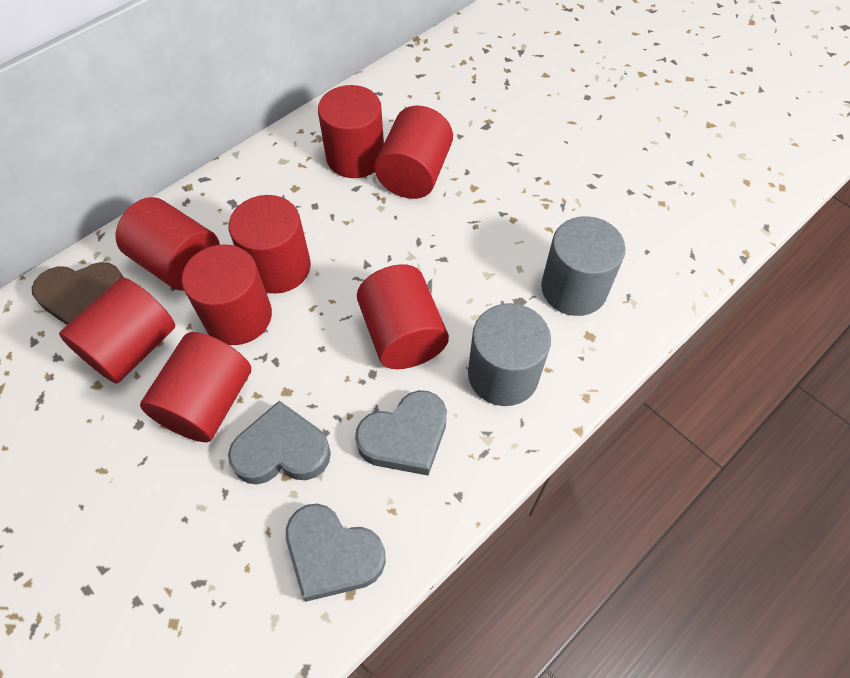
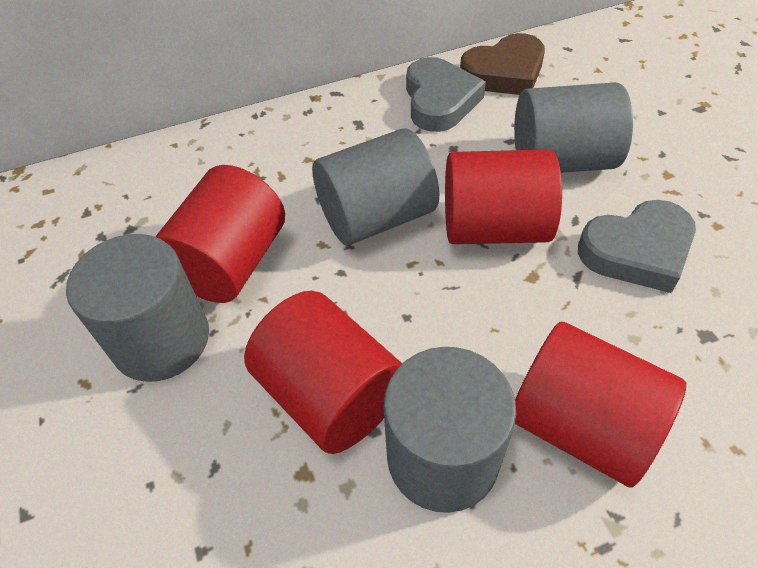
grey cylinder: 2 -> 4
grey heart: 3 -> 2
red cylinder: 8 -> 4

